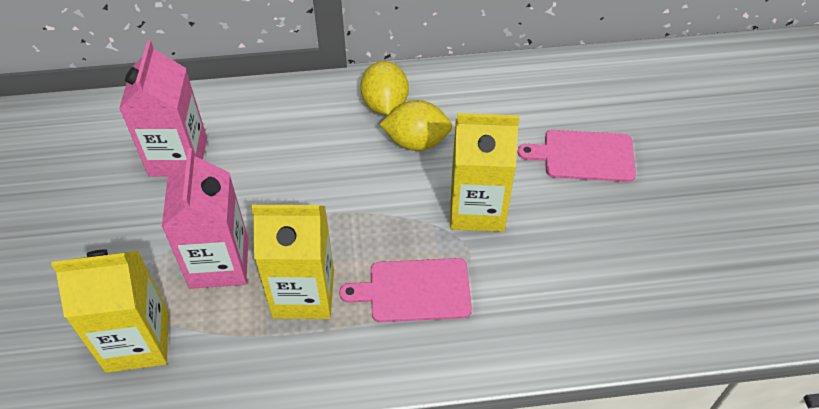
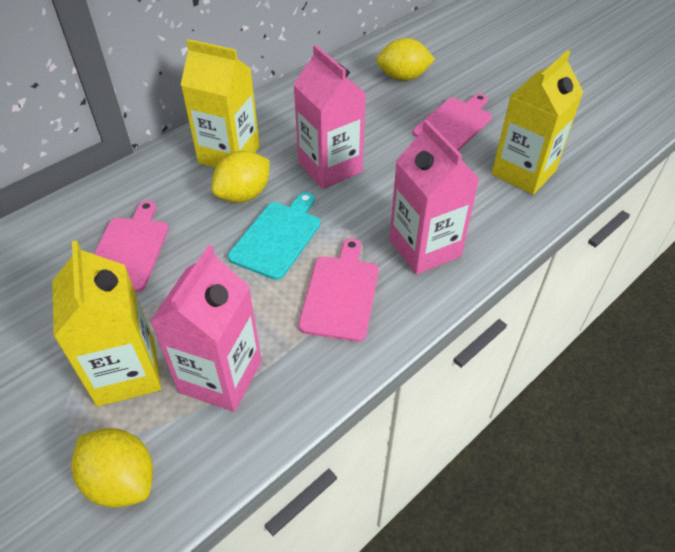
pink carton: 2 -> 3
pink cutting board: 2 -> 3
turquoise cutting board: 0 -> 1
yellow lemon: 2 -> 3

